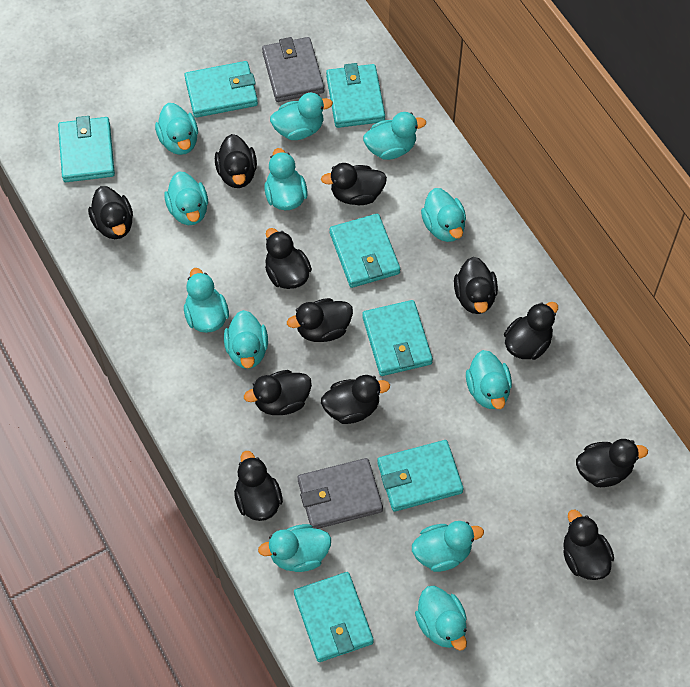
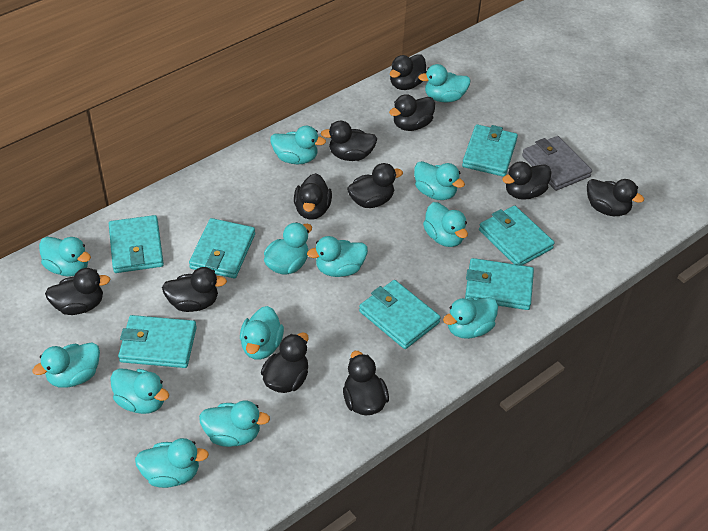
black duck: 12 -> 11
grey wallet: 2 -> 1
turquoise duck: 12 -> 13

